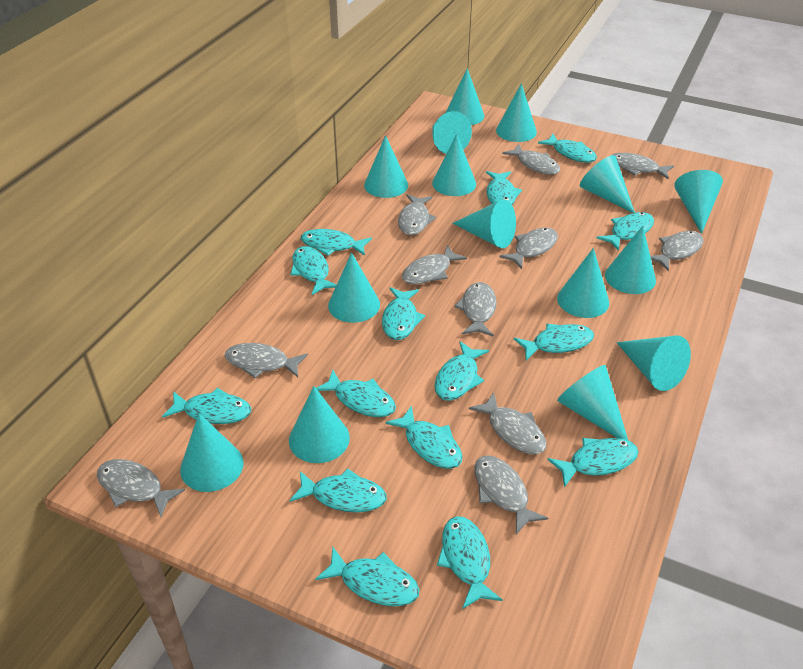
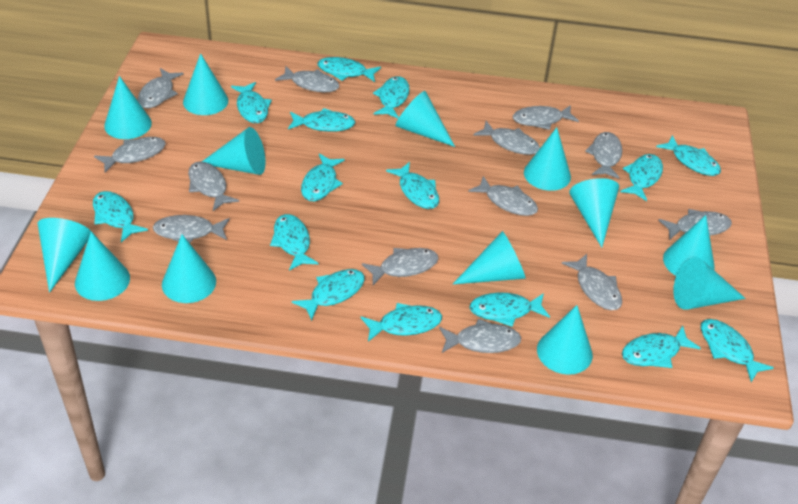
grey fish: 11 -> 13
turquoise cone: 15 -> 13

